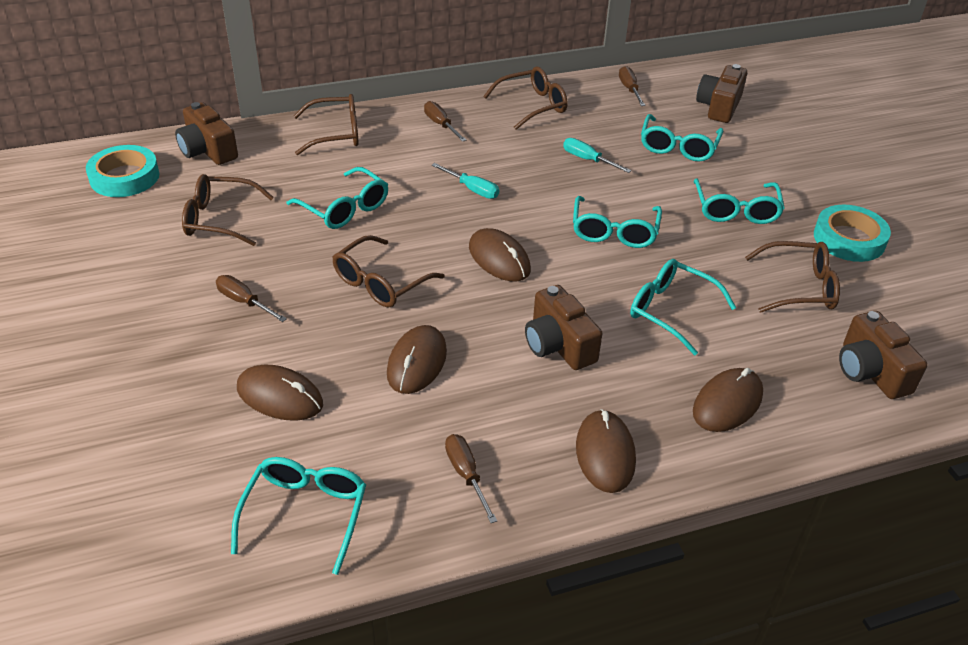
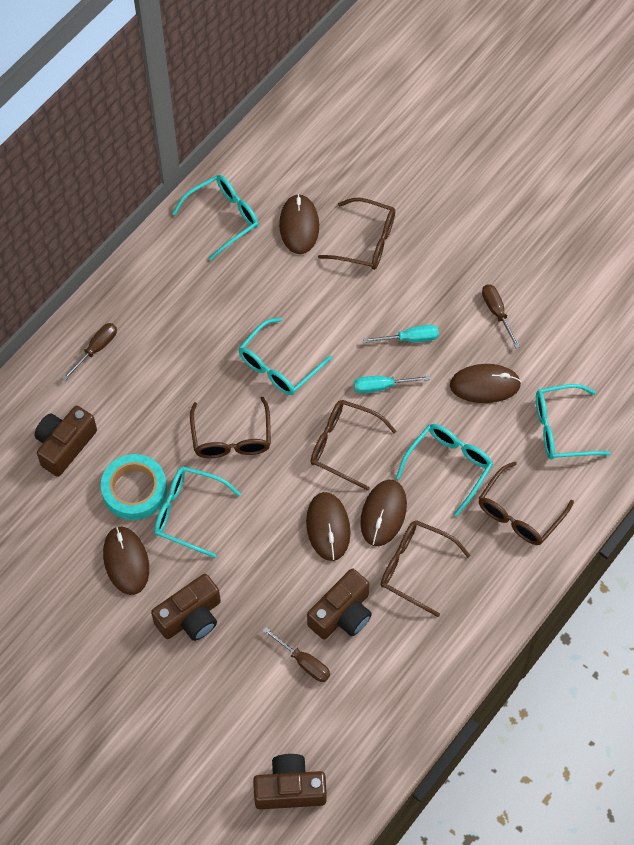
brown screwdriver: 4 -> 3
turquoise glasses: 6 -> 5
turquoise tape: 2 -> 1

